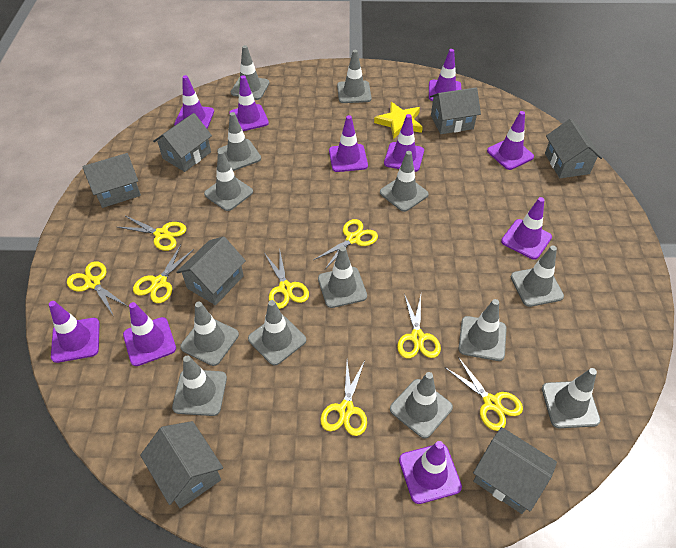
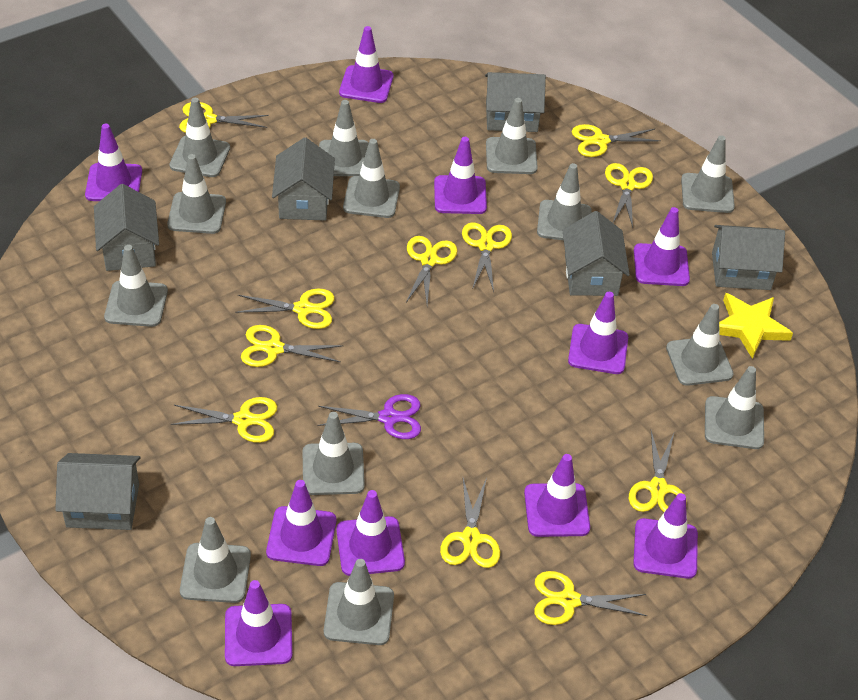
grey house: 7 -> 6
purple scissors: 0 -> 1
yellow scissors: 8 -> 11

